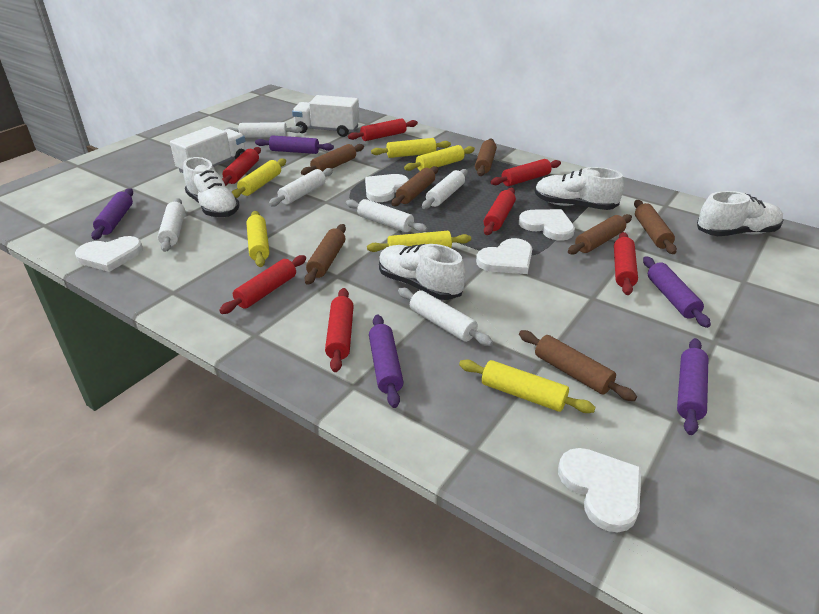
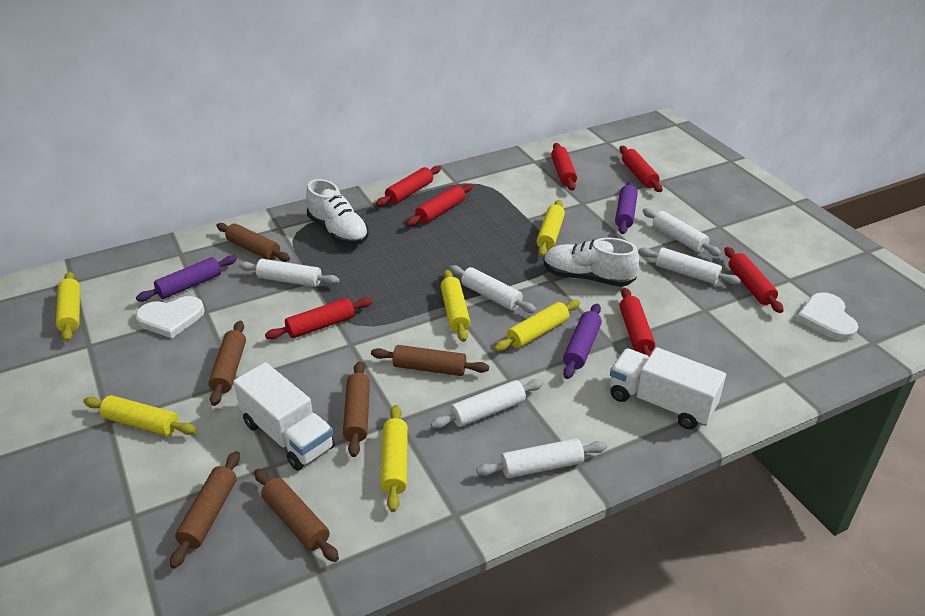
brown rolling pin: 7 -> 6
purple rolling pin: 5 -> 3
white heart: 5 -> 2
white shoe: 4 -> 2

